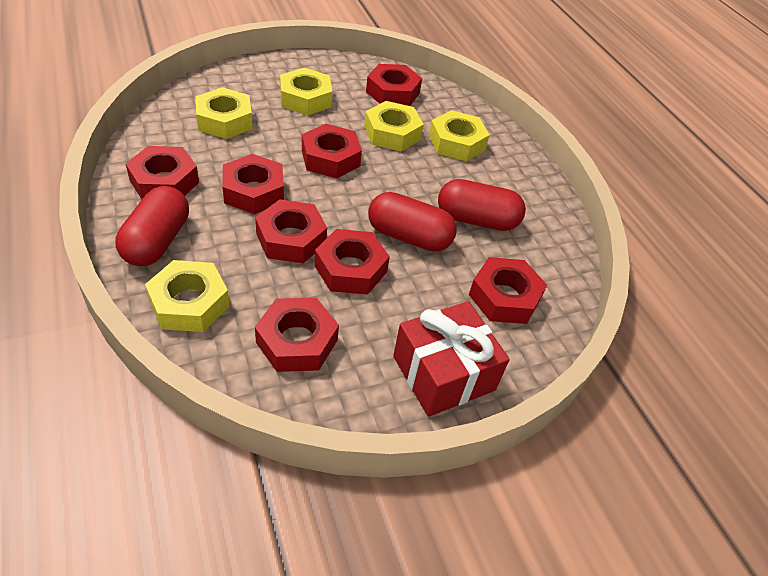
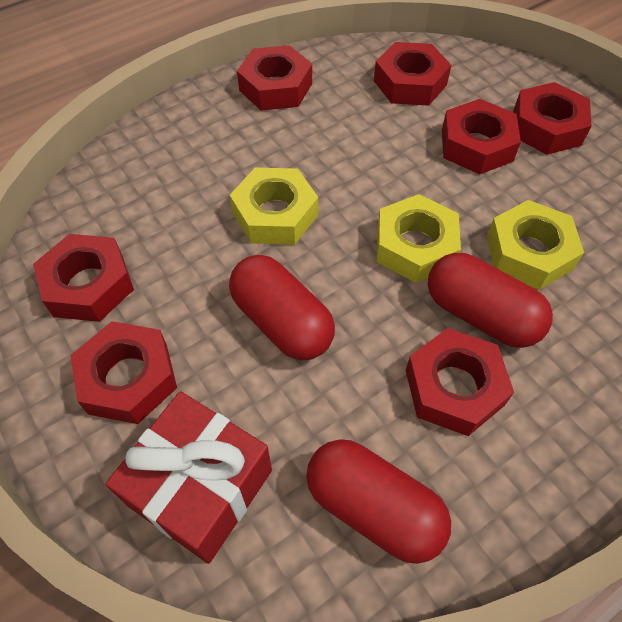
red nut: 8 -> 7
yellow nut: 5 -> 3

